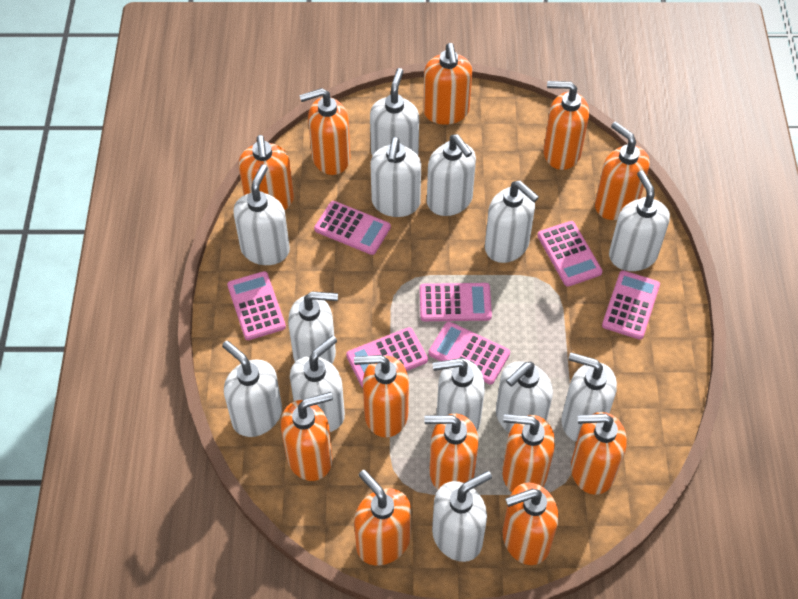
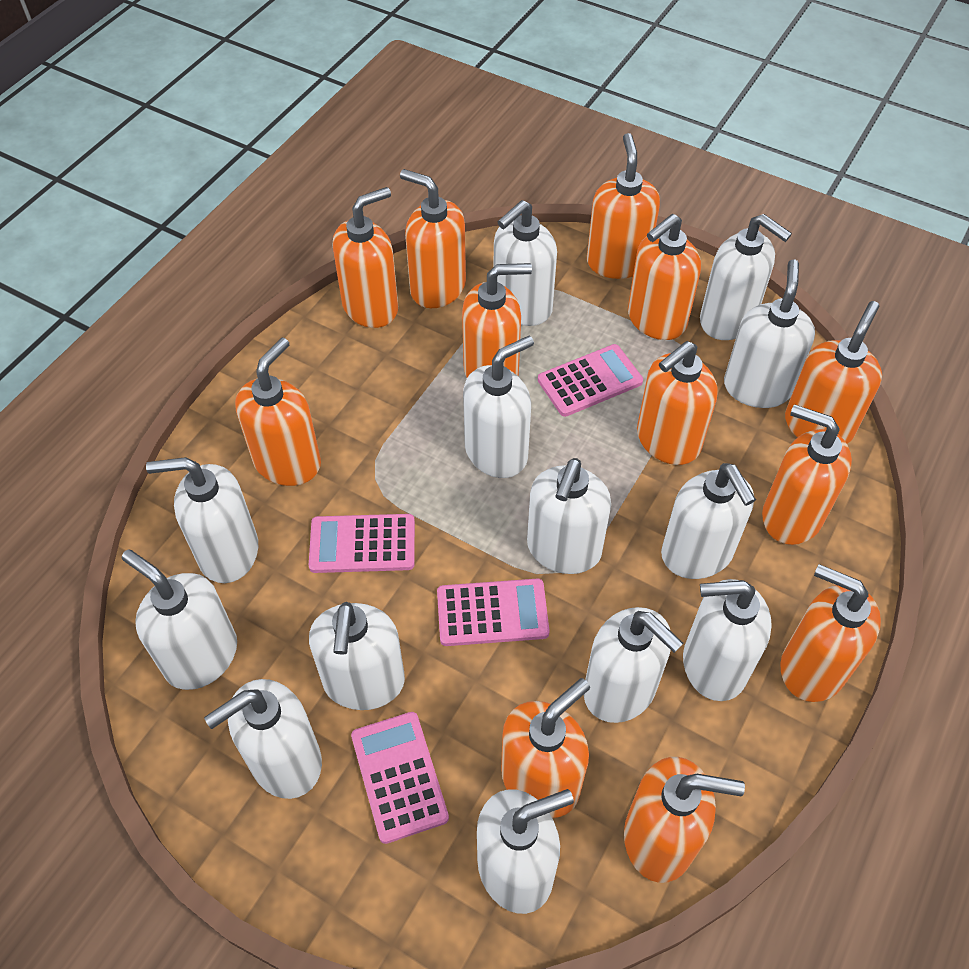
pink calculator: 7 -> 4

